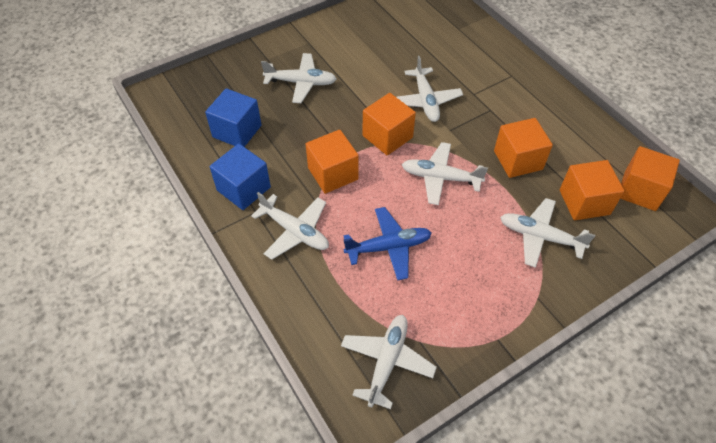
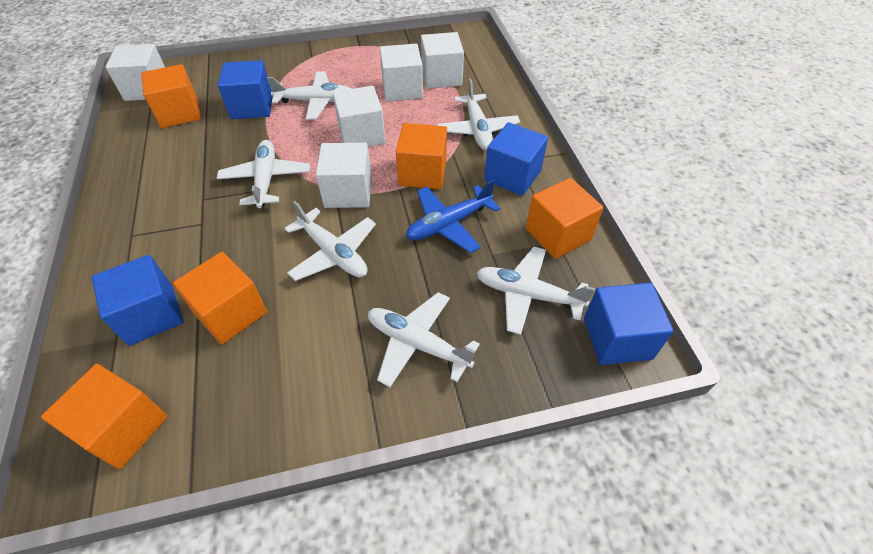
blue cube: 2 -> 4
white cube: 0 -> 5

